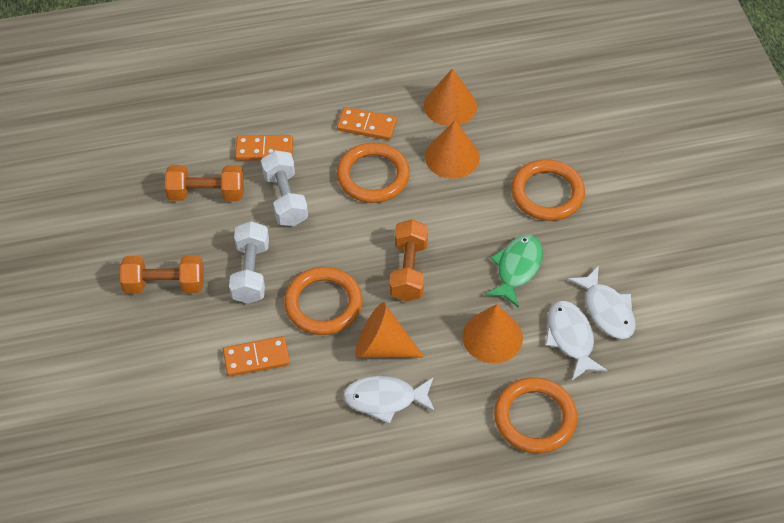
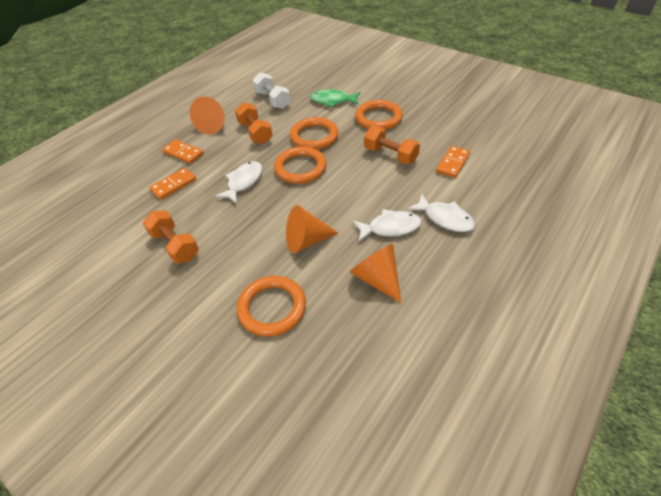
orange cone: 4 -> 3
white dumbbell: 2 -> 1

